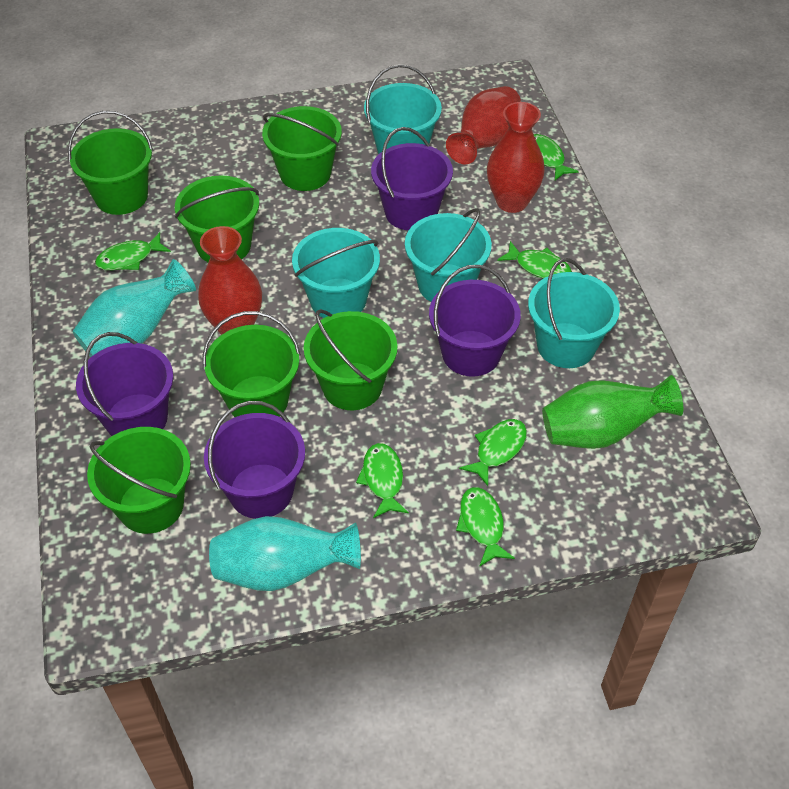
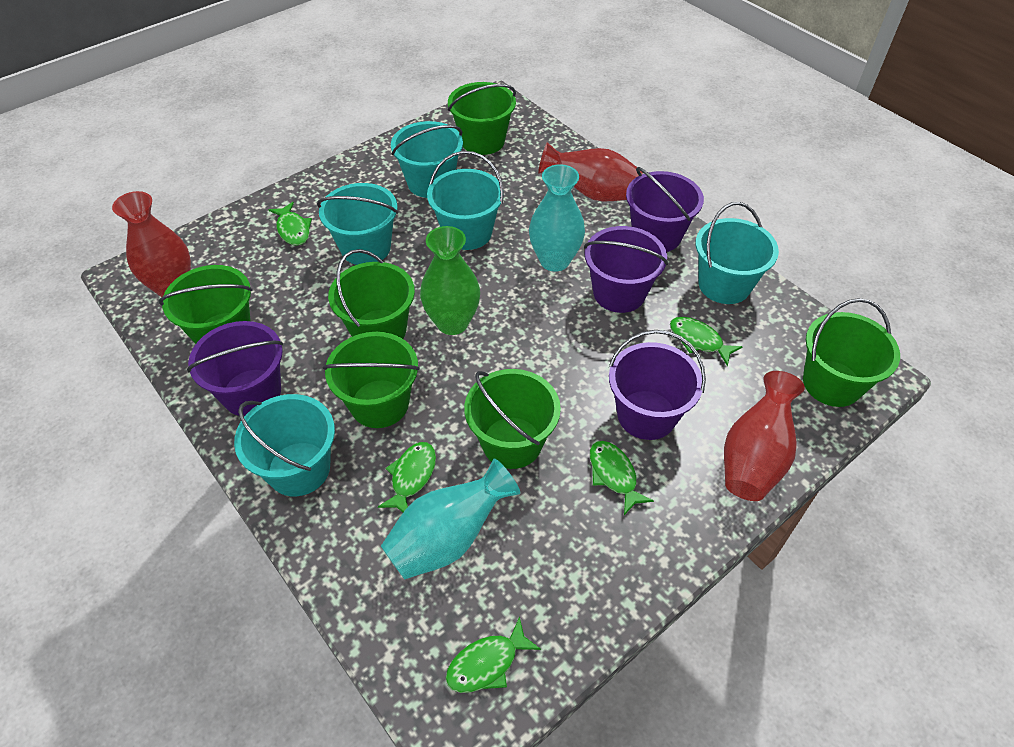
green fish: 6 -> 5
turquoise bucket: 4 -> 5

